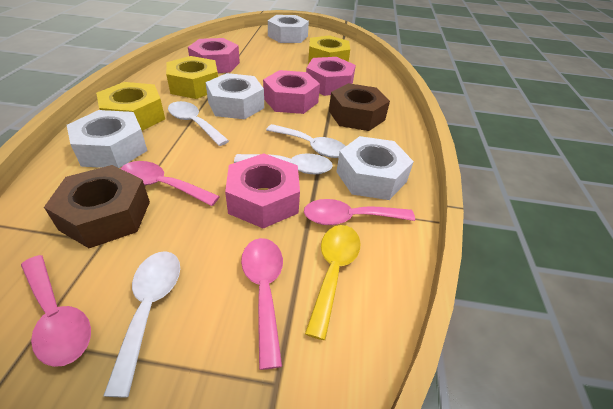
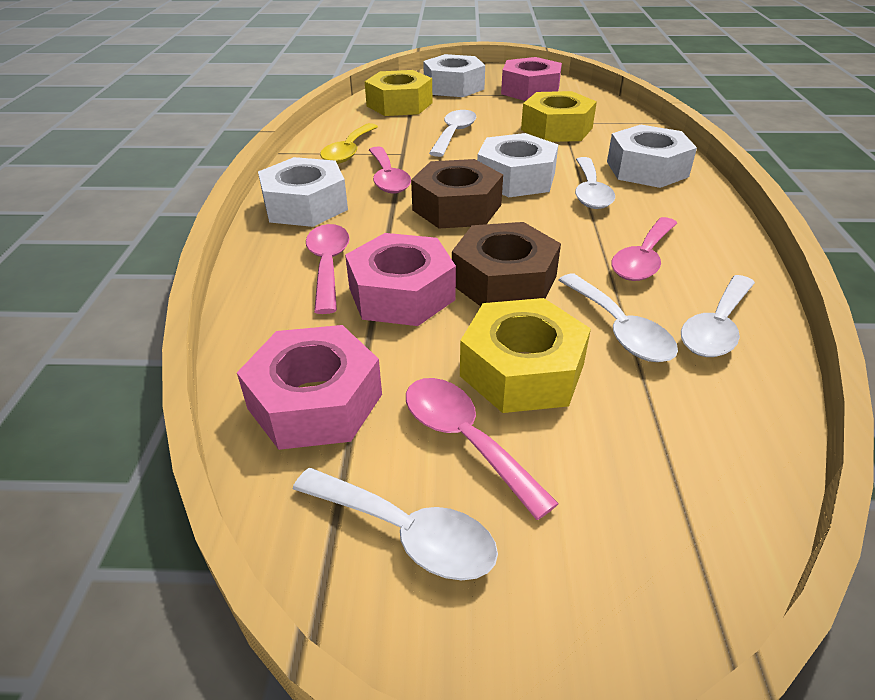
pink nut: 4 -> 3
white spoon: 4 -> 5

